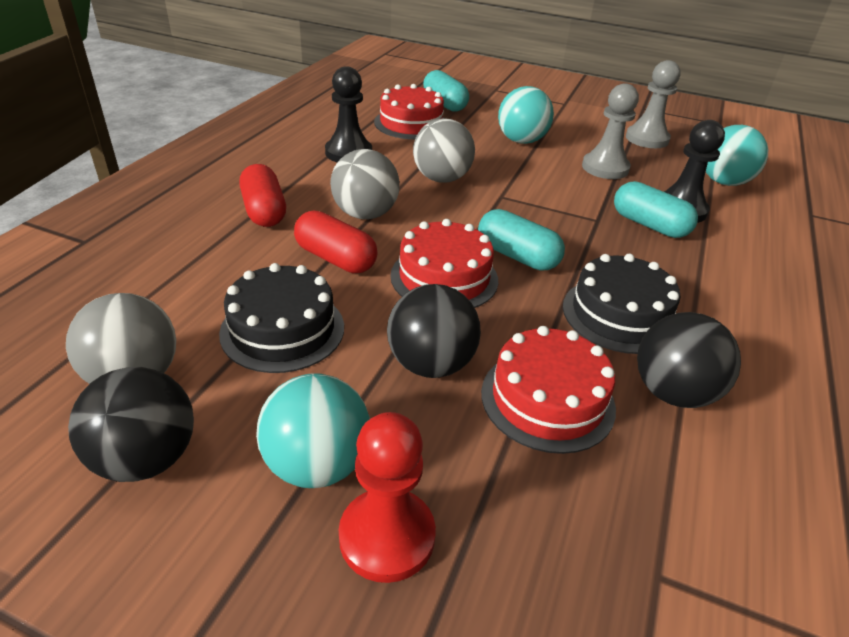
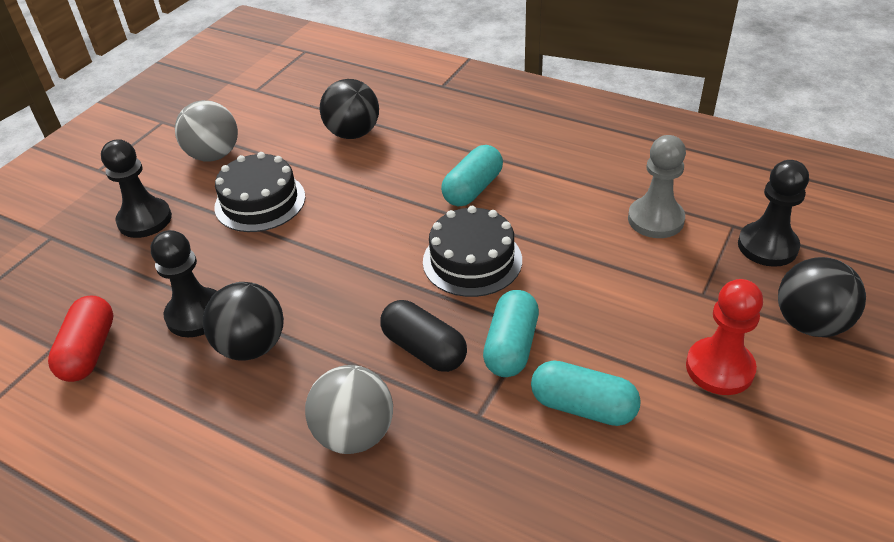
black capsule: 0 -> 1
black pawn: 2 -> 3
grey ball: 3 -> 2
grey pawn: 2 -> 1
red cake: 3 -> 0
red capsule: 2 -> 1
turquoise ball: 3 -> 0

